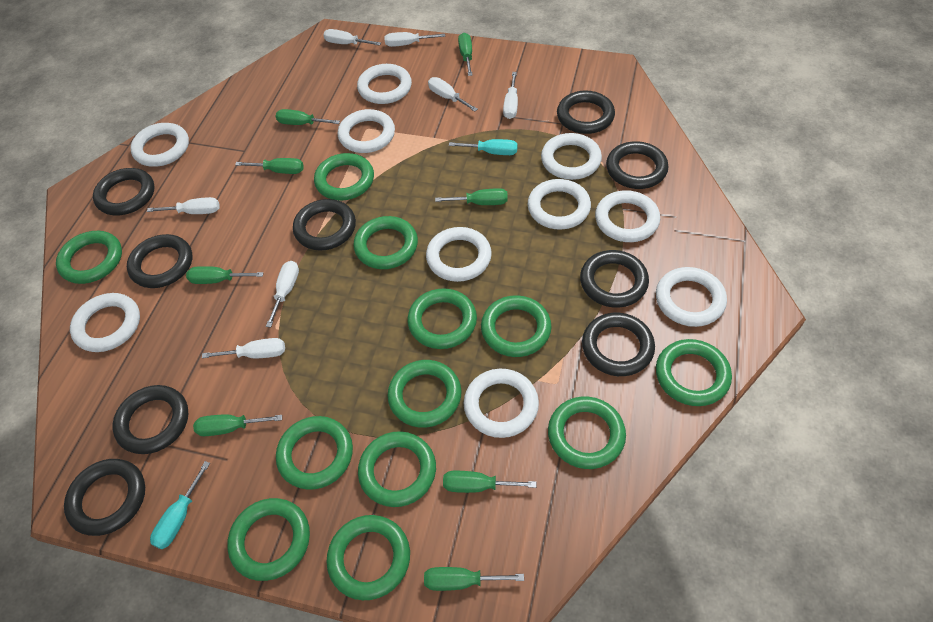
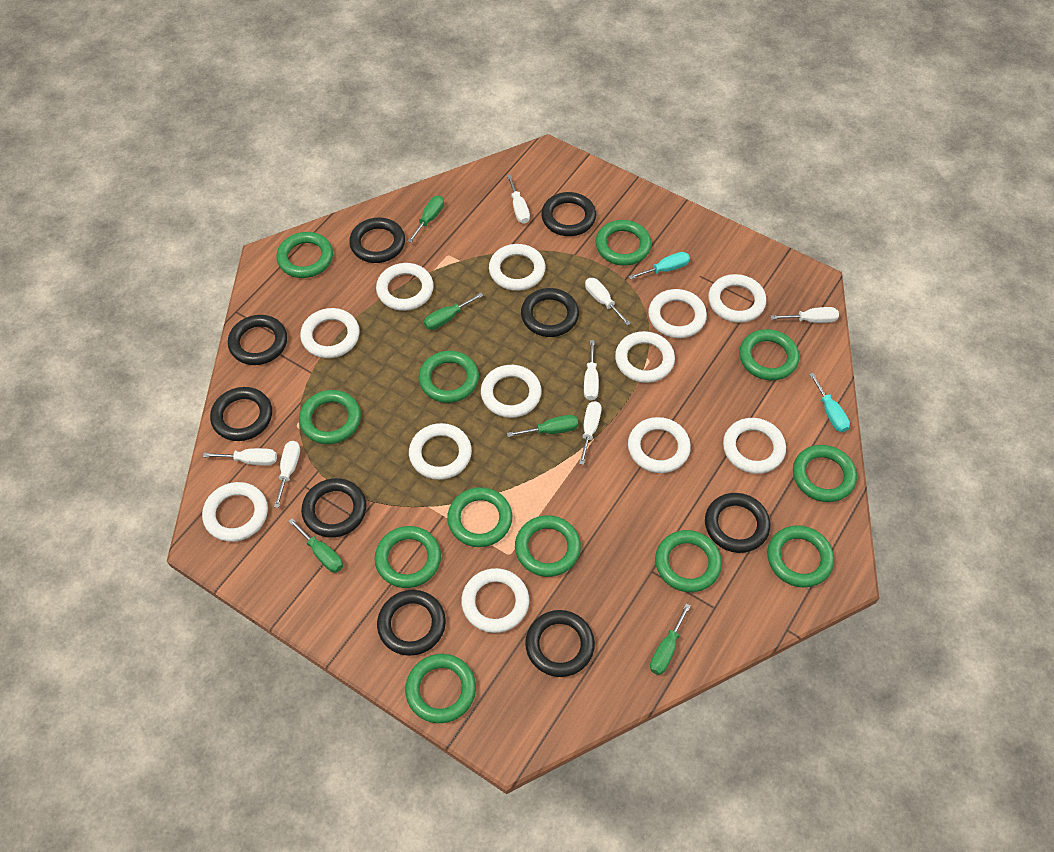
green screwdriver: 8 -> 5
white ring: 10 -> 12

